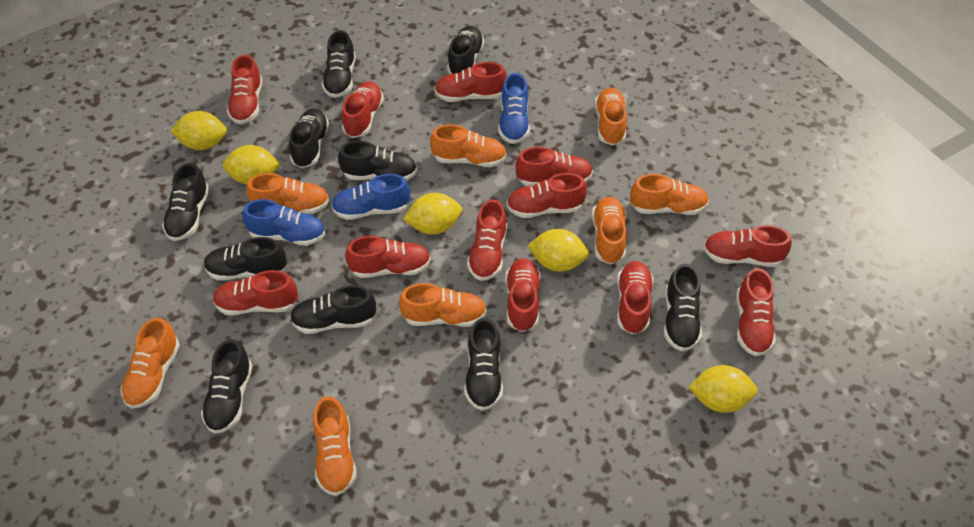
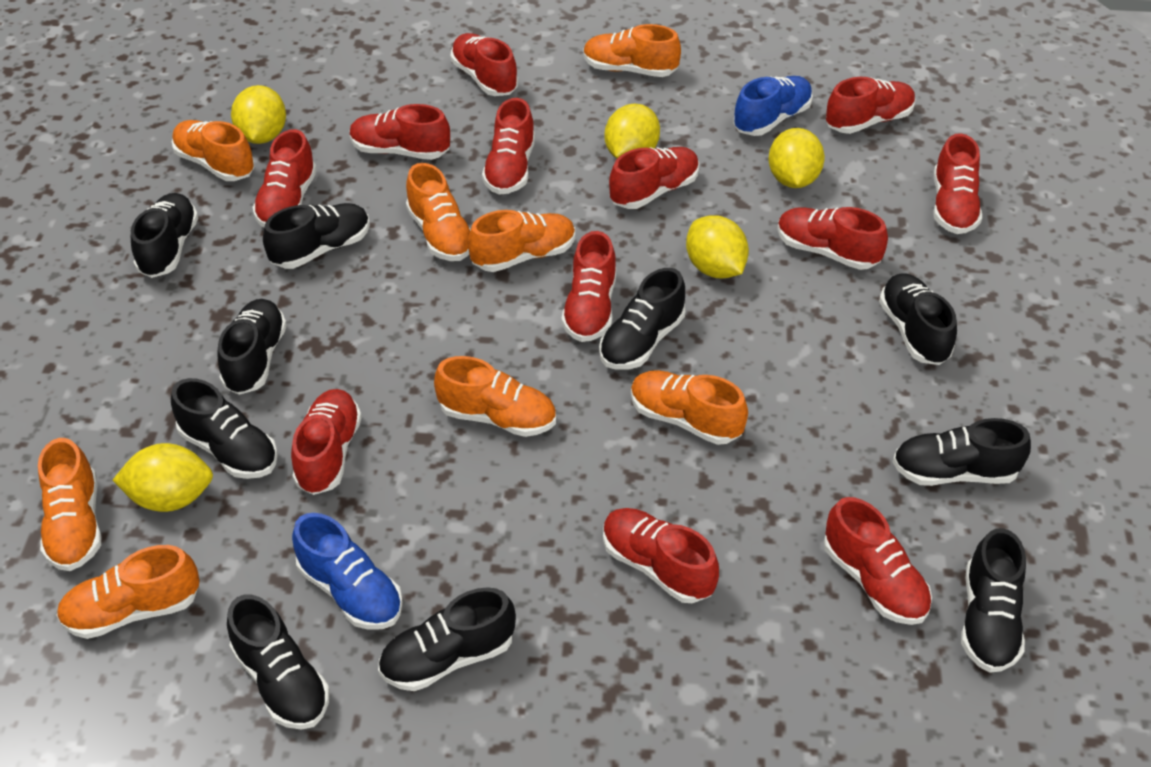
blue shoe: 3 -> 2

